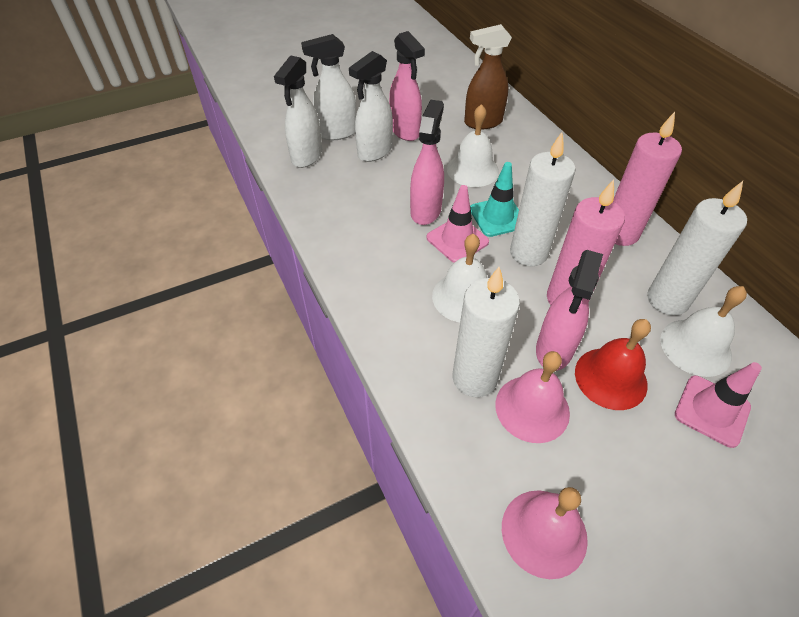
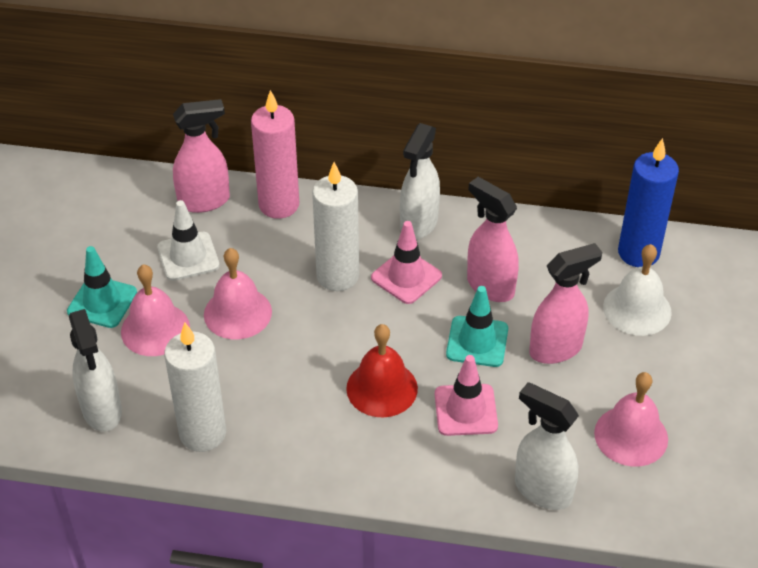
blue candle: 0 -> 1
brown spray bottle: 1 -> 0
pink bell: 2 -> 3
pink candle: 2 -> 1
turquoise traffic cone: 1 -> 2
white bell: 3 -> 1
white candle: 3 -> 2
white traffic cone: 0 -> 1

